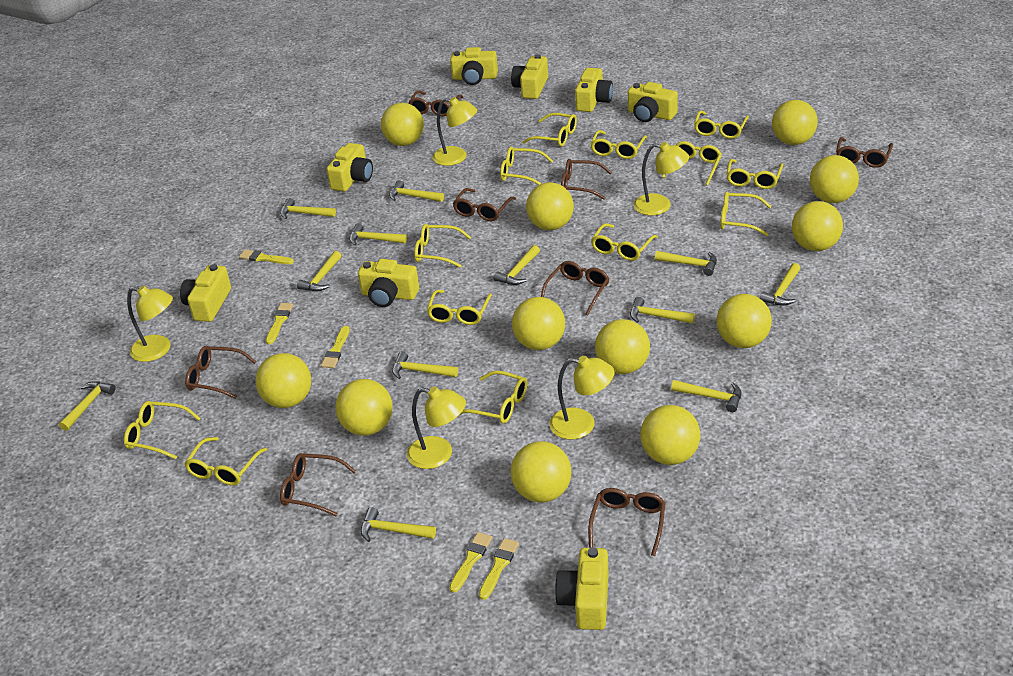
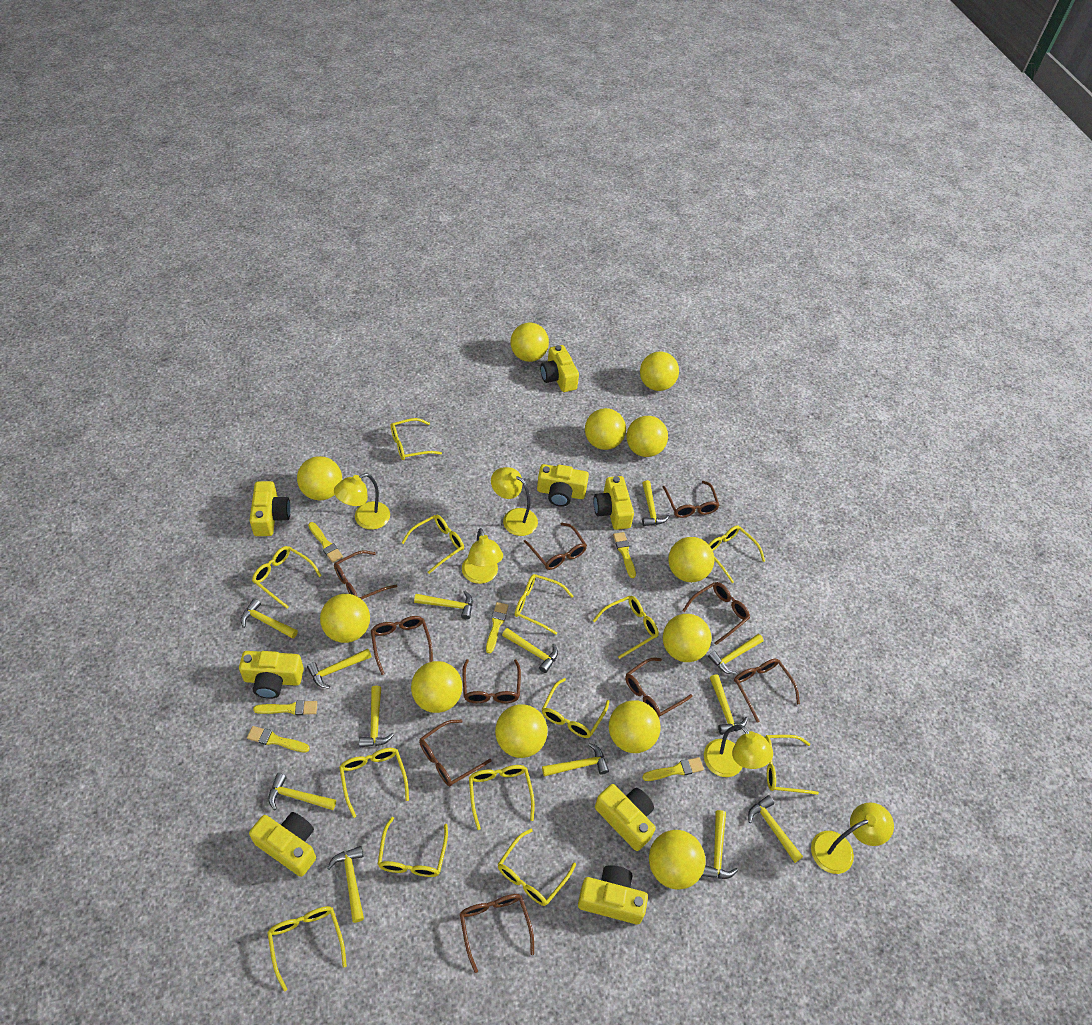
brown glasses: 8 -> 10
yellow brush: 5 -> 6
yellow hammer: 12 -> 13

